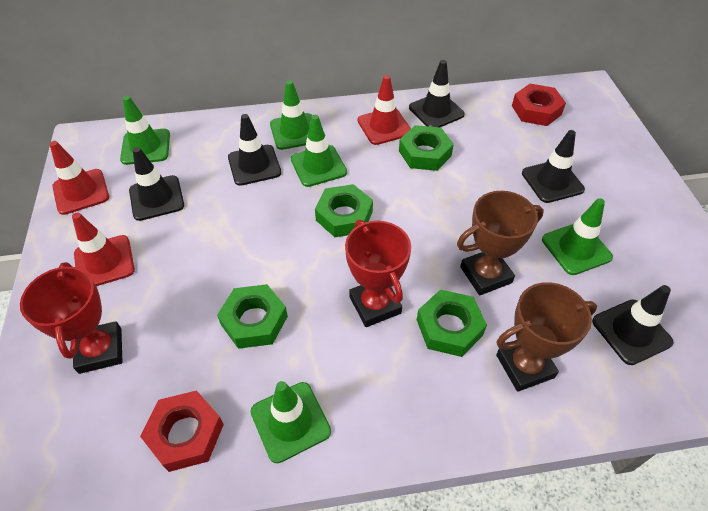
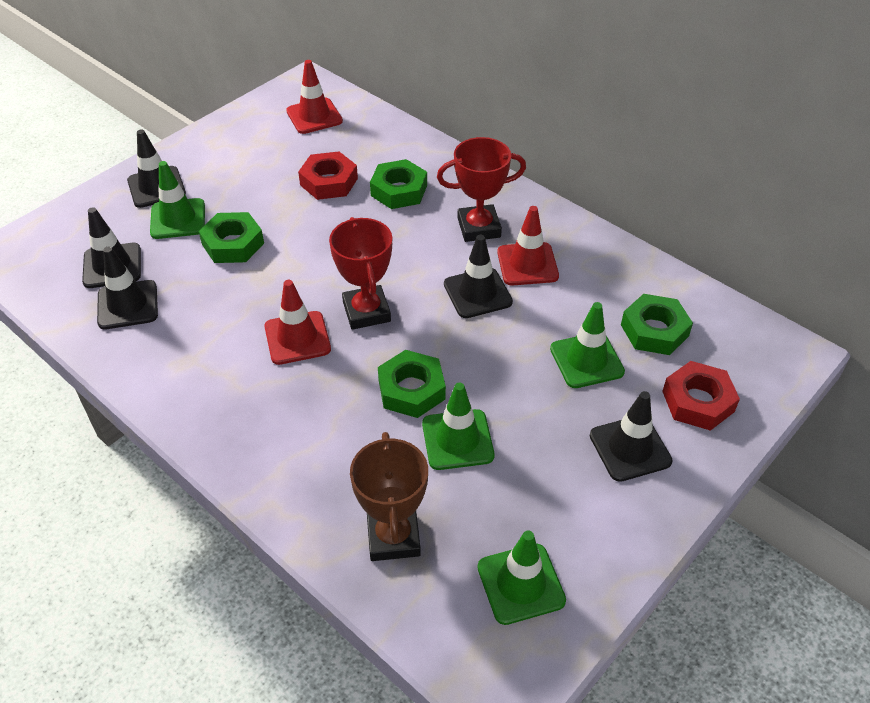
brown trophy: 2 -> 1
green traffic cone: 5 -> 4

